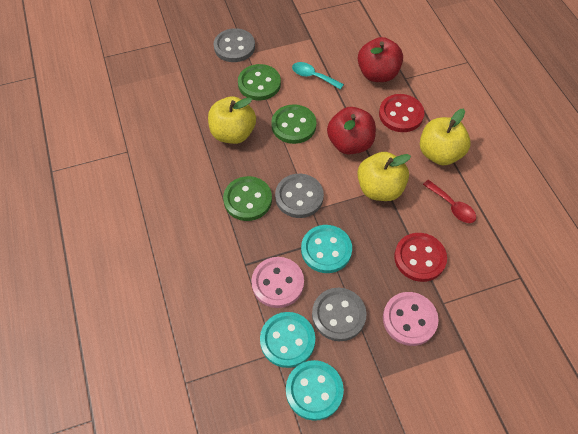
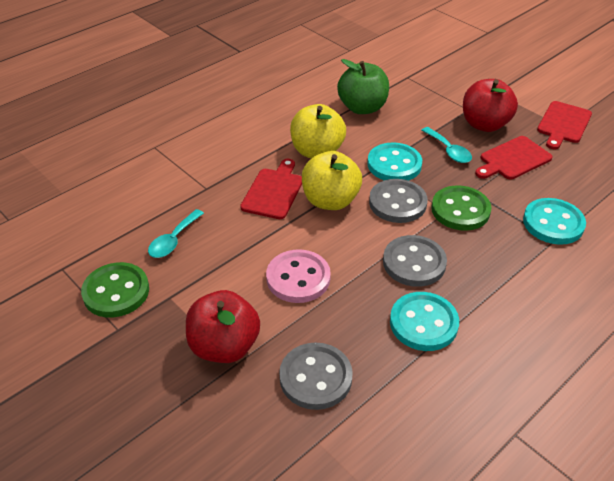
green apple: 0 -> 1
green button: 3 -> 2
pink button: 2 -> 1
red button: 2 -> 0
red cutting board: 0 -> 3
red spoon: 1 -> 0
turquoise spoon: 1 -> 2
yellow apple: 3 -> 2

